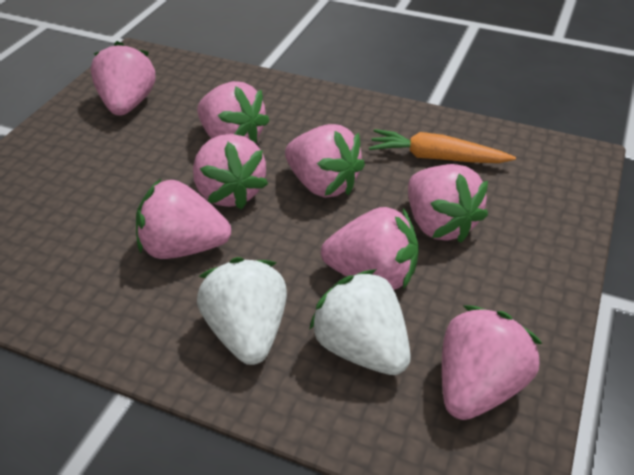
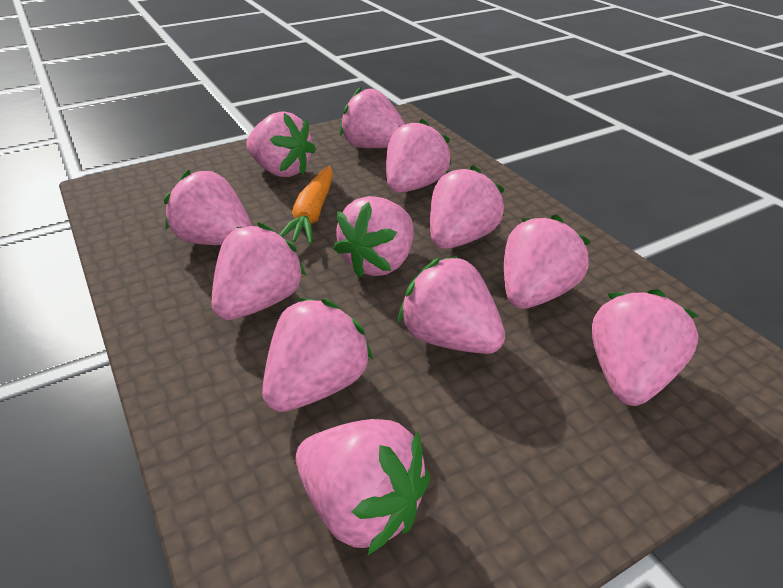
pink strawberry: 8 -> 12
white strawberry: 2 -> 0

